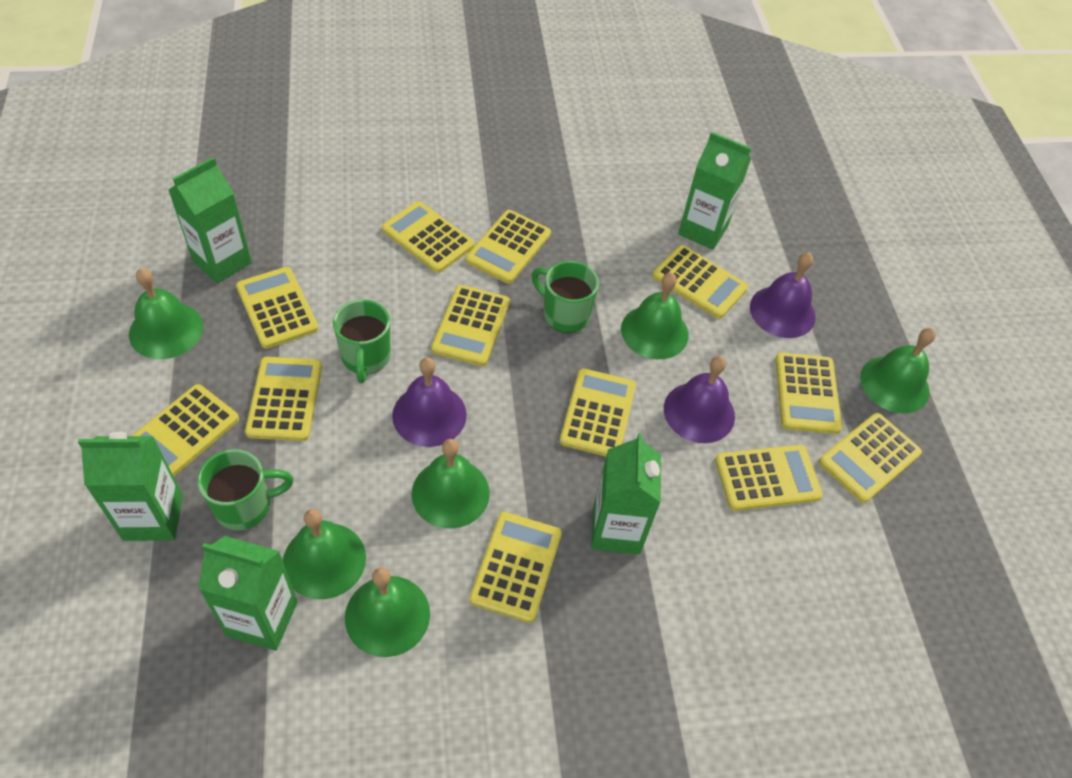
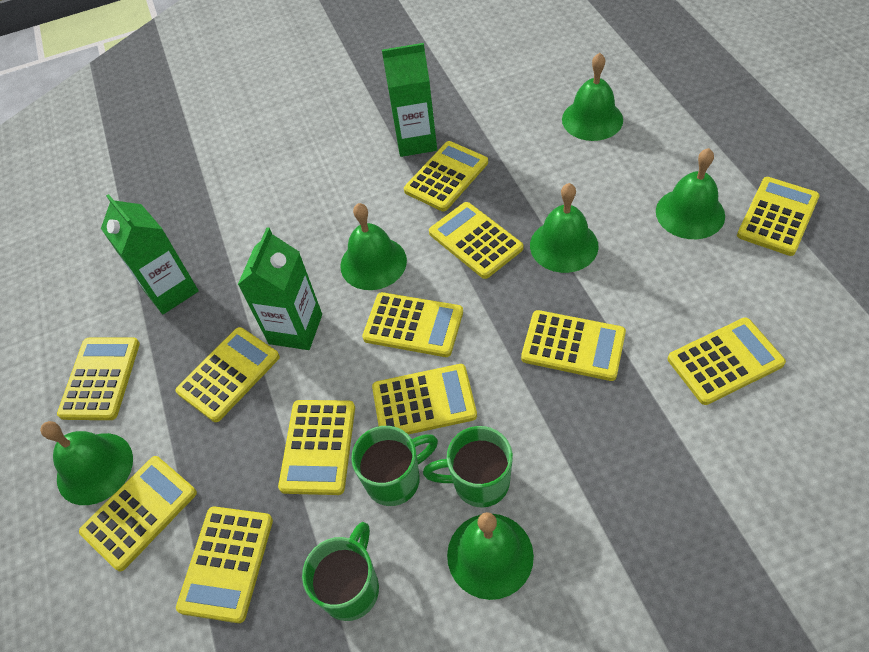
green carton: 5 -> 3
purple bell: 3 -> 0

